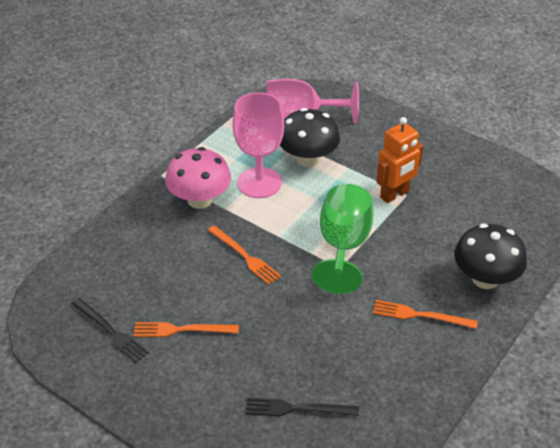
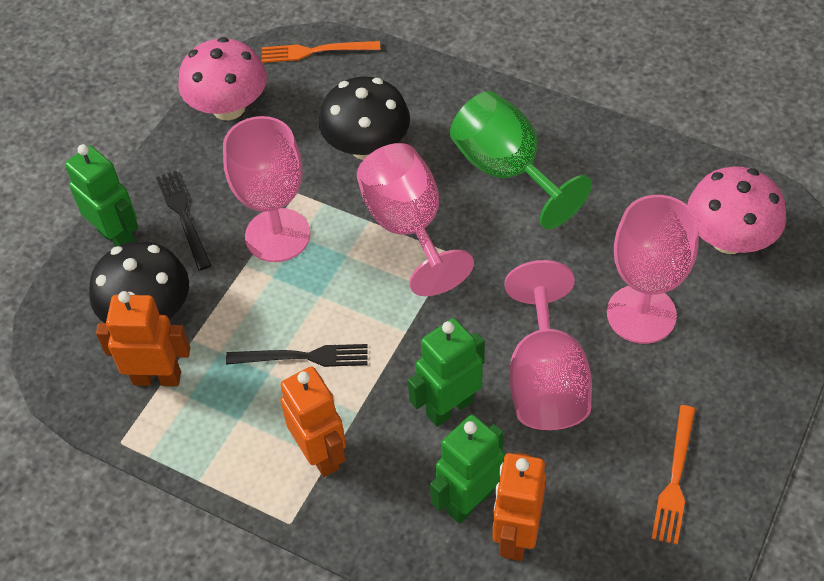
green robot: 0 -> 3
orange fork: 3 -> 2
orange robot: 1 -> 3
pink goblet: 2 -> 4
pink mushroom: 1 -> 2

